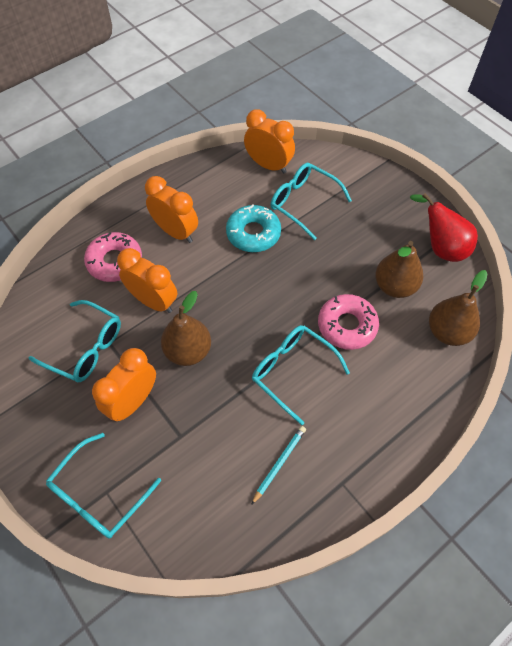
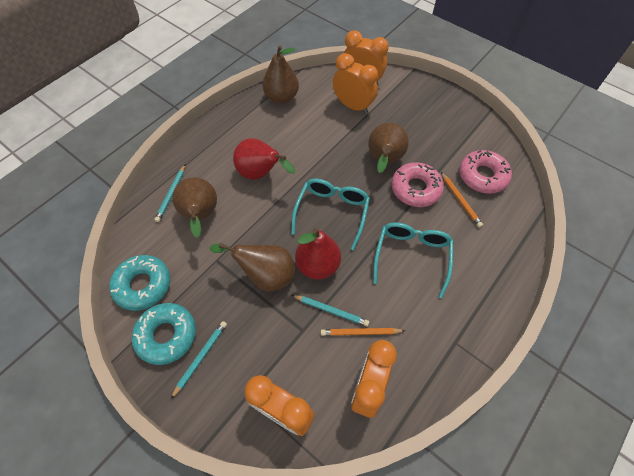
brown pear: 3 -> 4
orange pencil: 0 -> 2
red pear: 1 -> 2
turquoise donut: 1 -> 2
turquoise glasses: 4 -> 2
turquoise pencil: 1 -> 3

